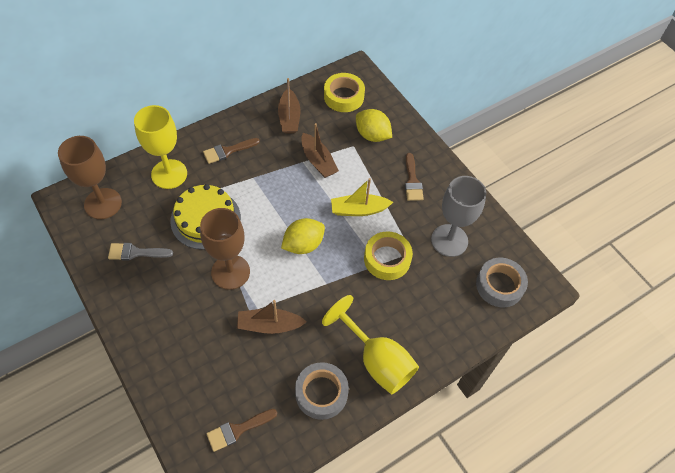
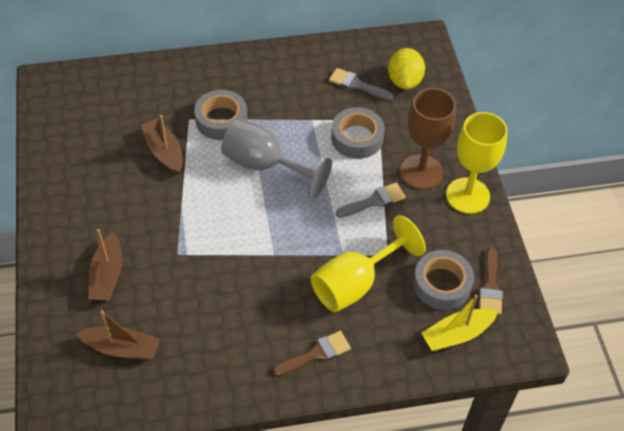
brown brush: 3 -> 2
brown goblet: 2 -> 1
grey brush: 1 -> 2
grey tape: 2 -> 3
yellow cake: 1 -> 0
yellow lemon: 2 -> 1
yellow tape: 2 -> 0

